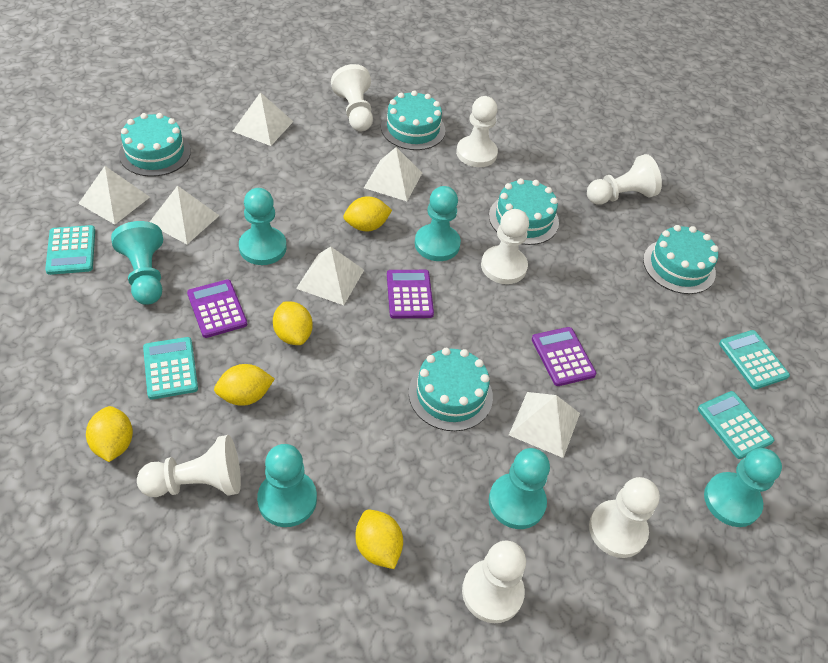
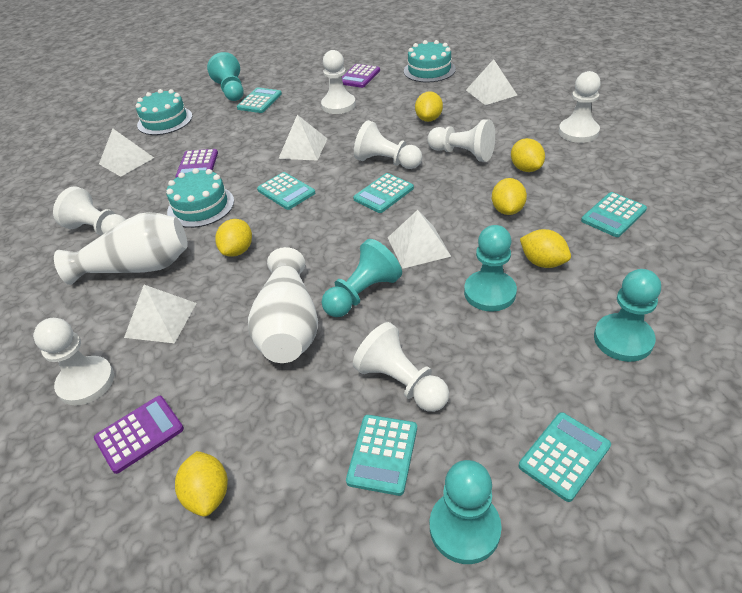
turquoise cake: 5 -> 3
turquoise calculator: 4 -> 6
turquoise pawn: 6 -> 5
white pyramid: 6 -> 5
white vase: 0 -> 2
yellow lemon: 5 -> 6

